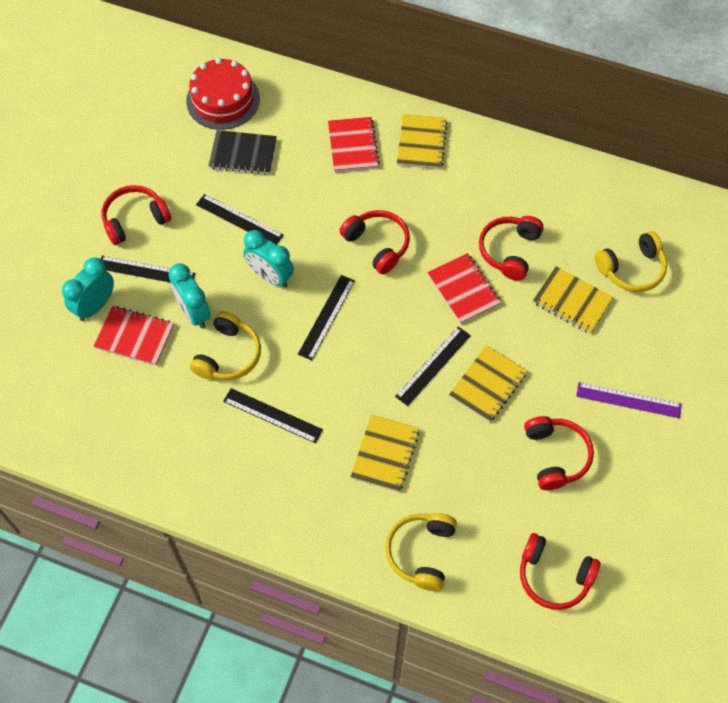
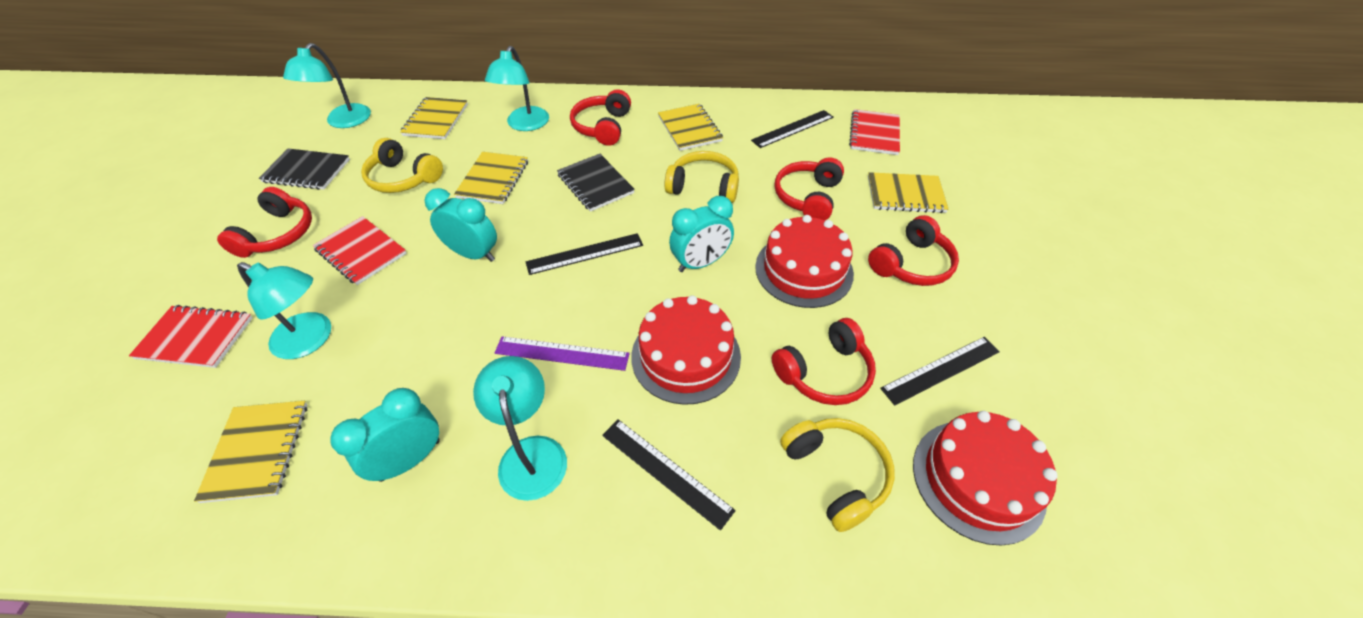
black notebook: 1 -> 2
black ruler: 5 -> 4
red cake: 1 -> 3
turquoise lamp: 0 -> 4
yellow notebook: 4 -> 5

